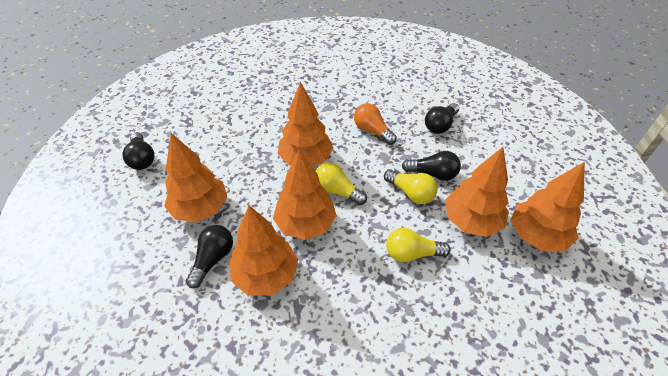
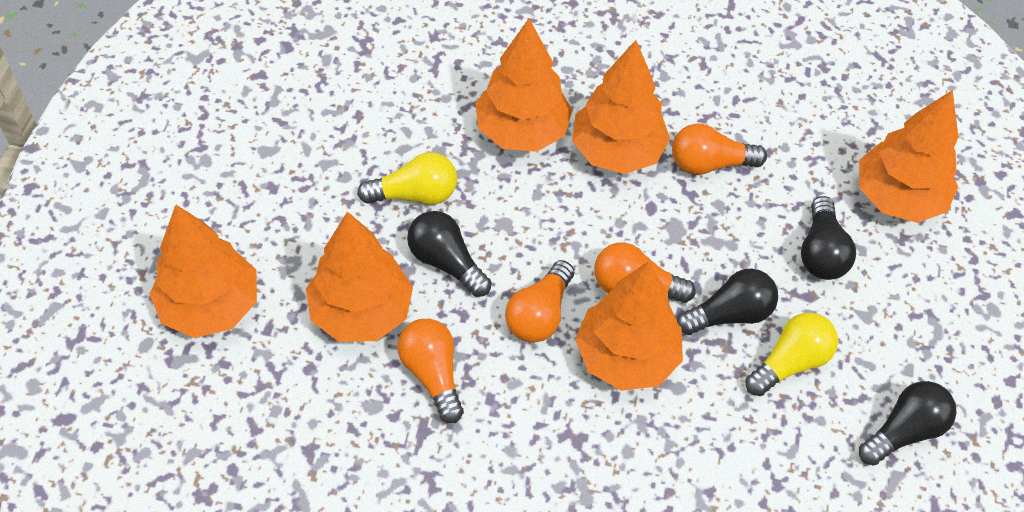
orange light bulb: 1 -> 4
yellow light bulb: 3 -> 2

